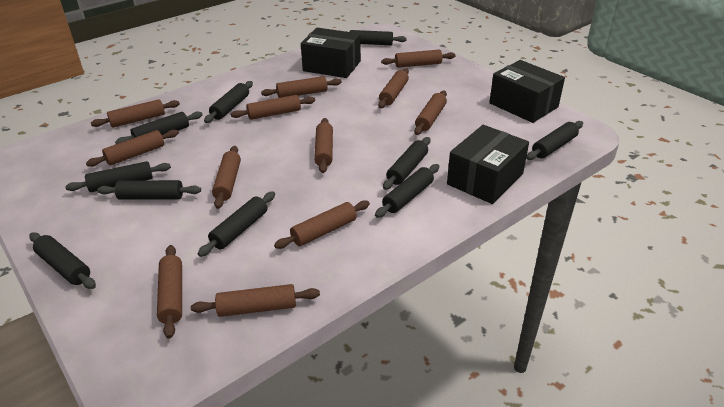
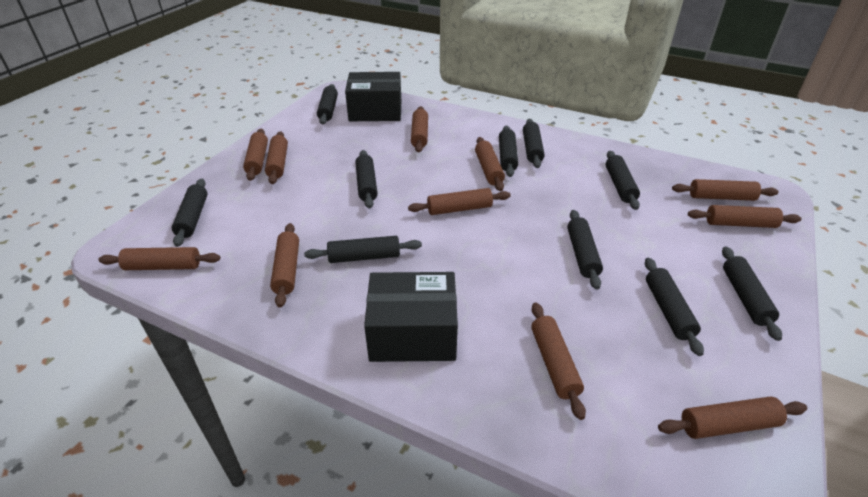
black box: 3 -> 2
brown rolling pin: 12 -> 11

